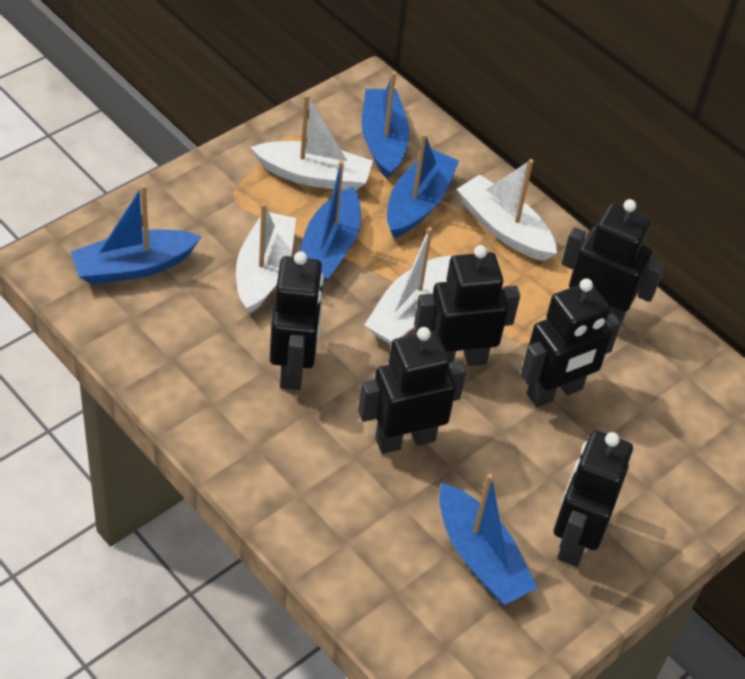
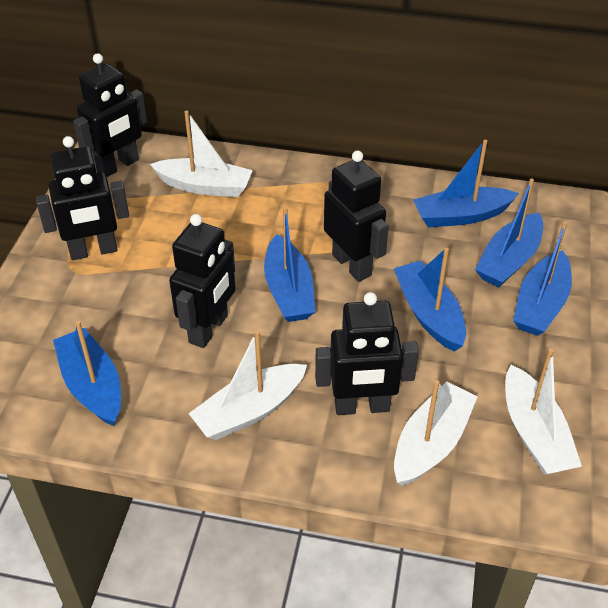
black robot: 6 -> 5
blue boat: 5 -> 6

